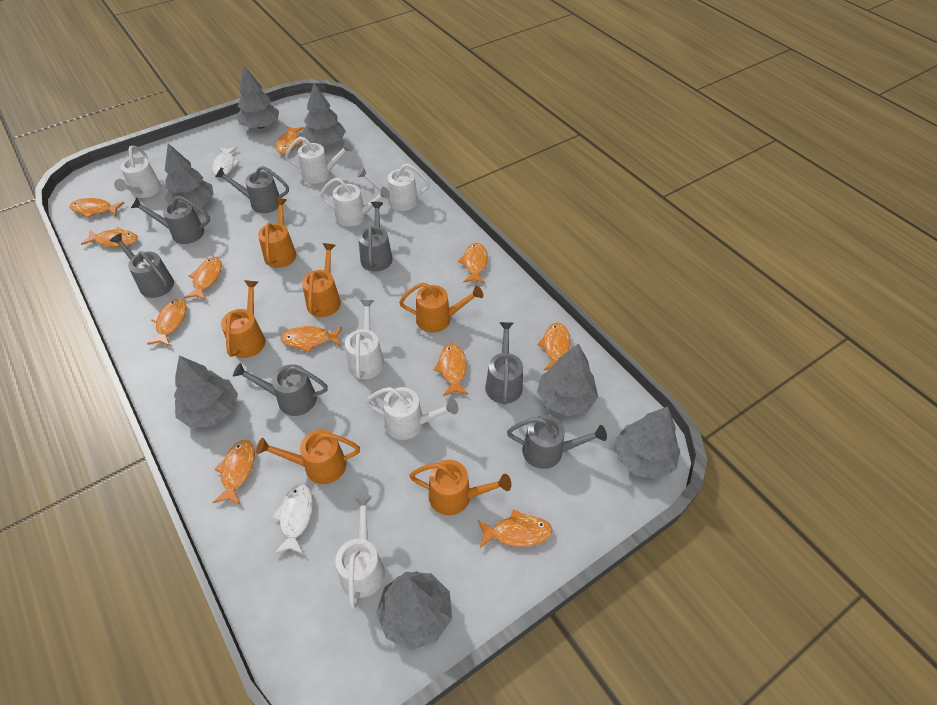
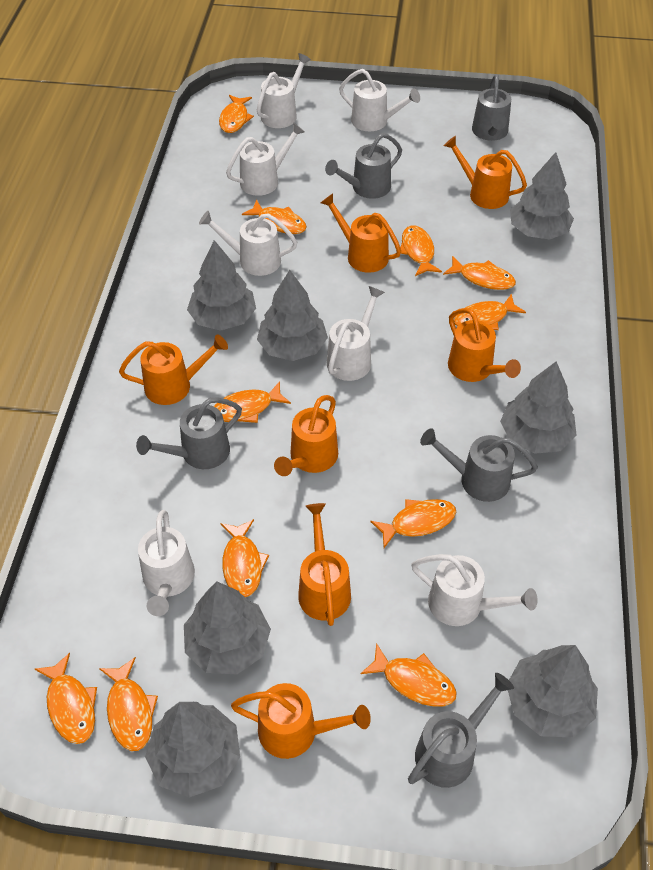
grey watering can: 7 -> 5
orange watering can: 6 -> 7
white fish: 2 -> 0

